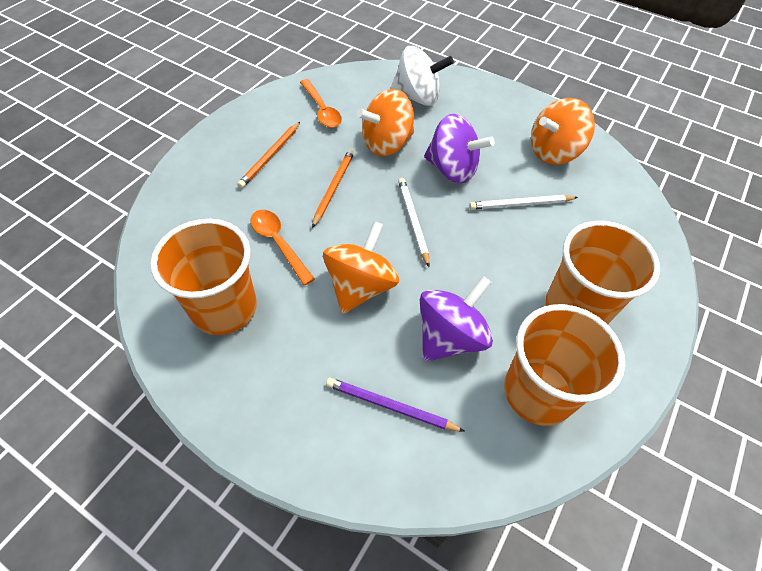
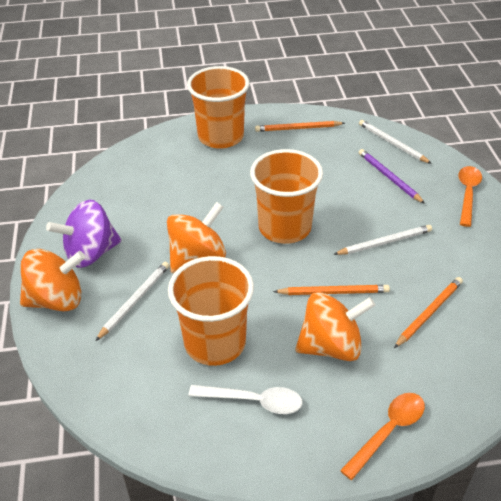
orange pencil: 2 -> 3
purple spinning top: 2 -> 1
white pencil: 2 -> 3
white spinning top: 1 -> 0
white spoon: 0 -> 1

